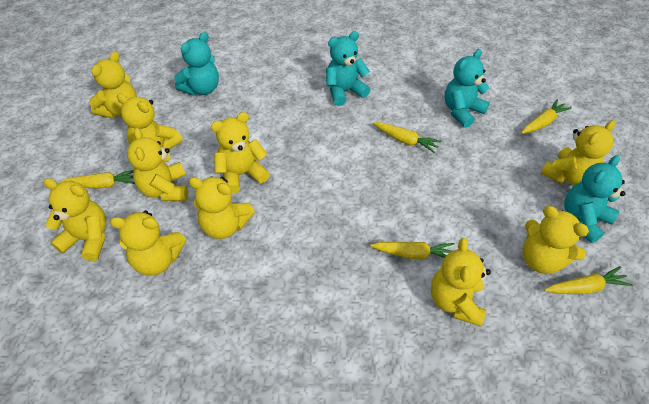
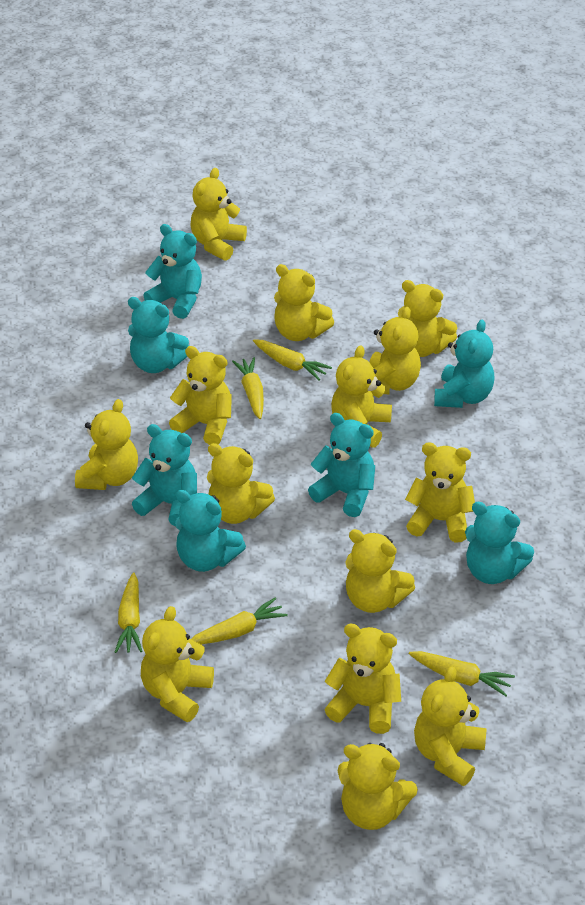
turquoise teddy bear: 4 -> 7
yellow teddy bear: 10 -> 14

